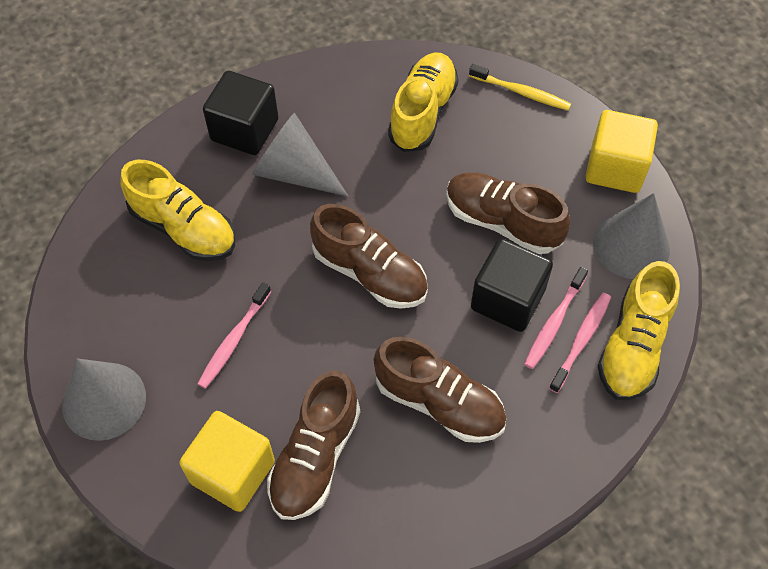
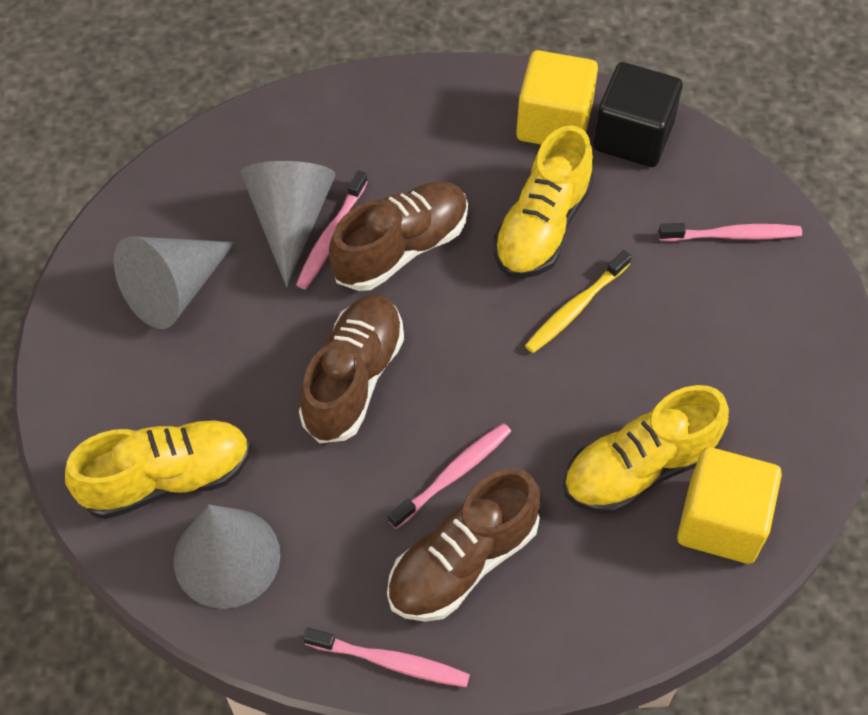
black cube: 2 -> 1
brown shoe: 4 -> 3
pink toothbrush: 3 -> 4

